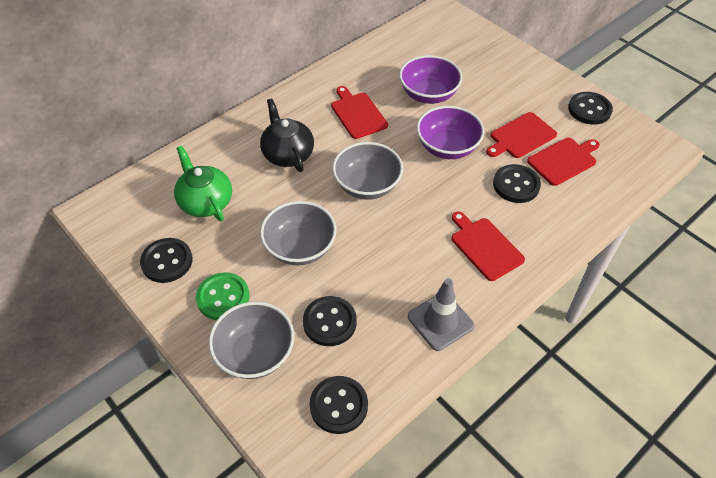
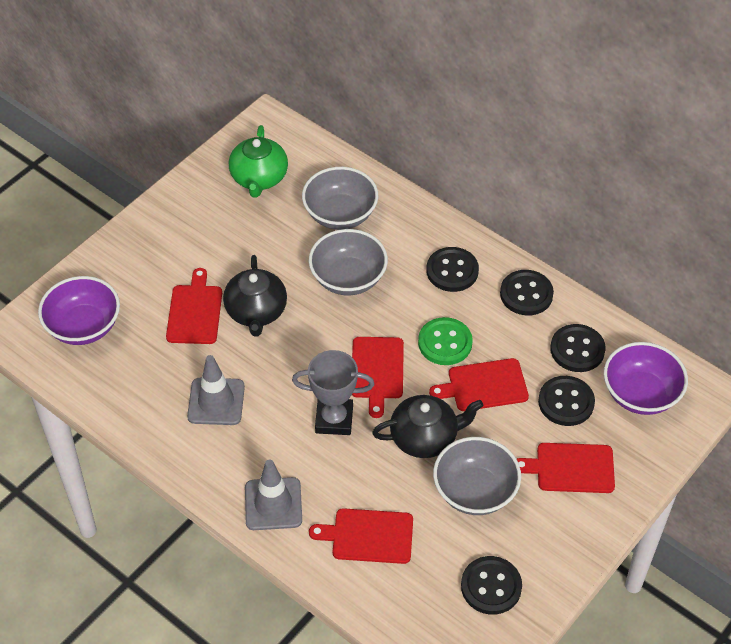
black teapot: 1 -> 2
grey traffic cone: 1 -> 2
grey trophy: 0 -> 1
red cutting board: 4 -> 5

